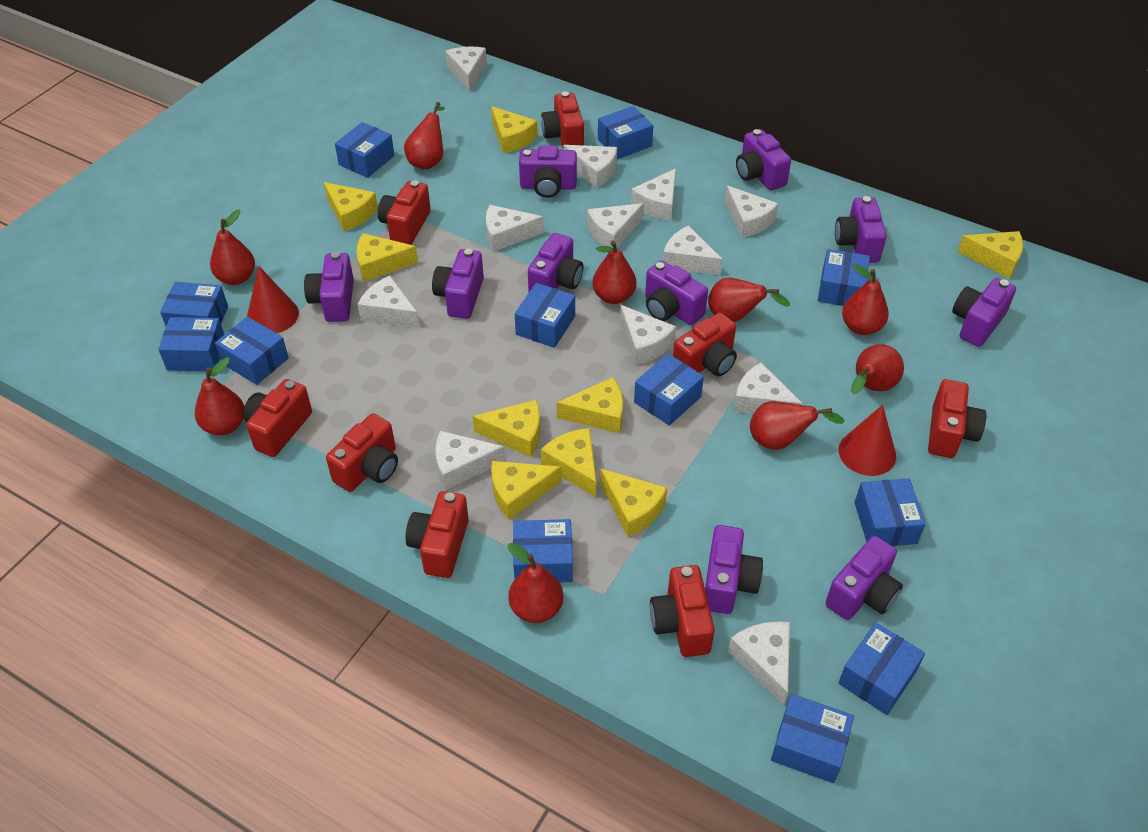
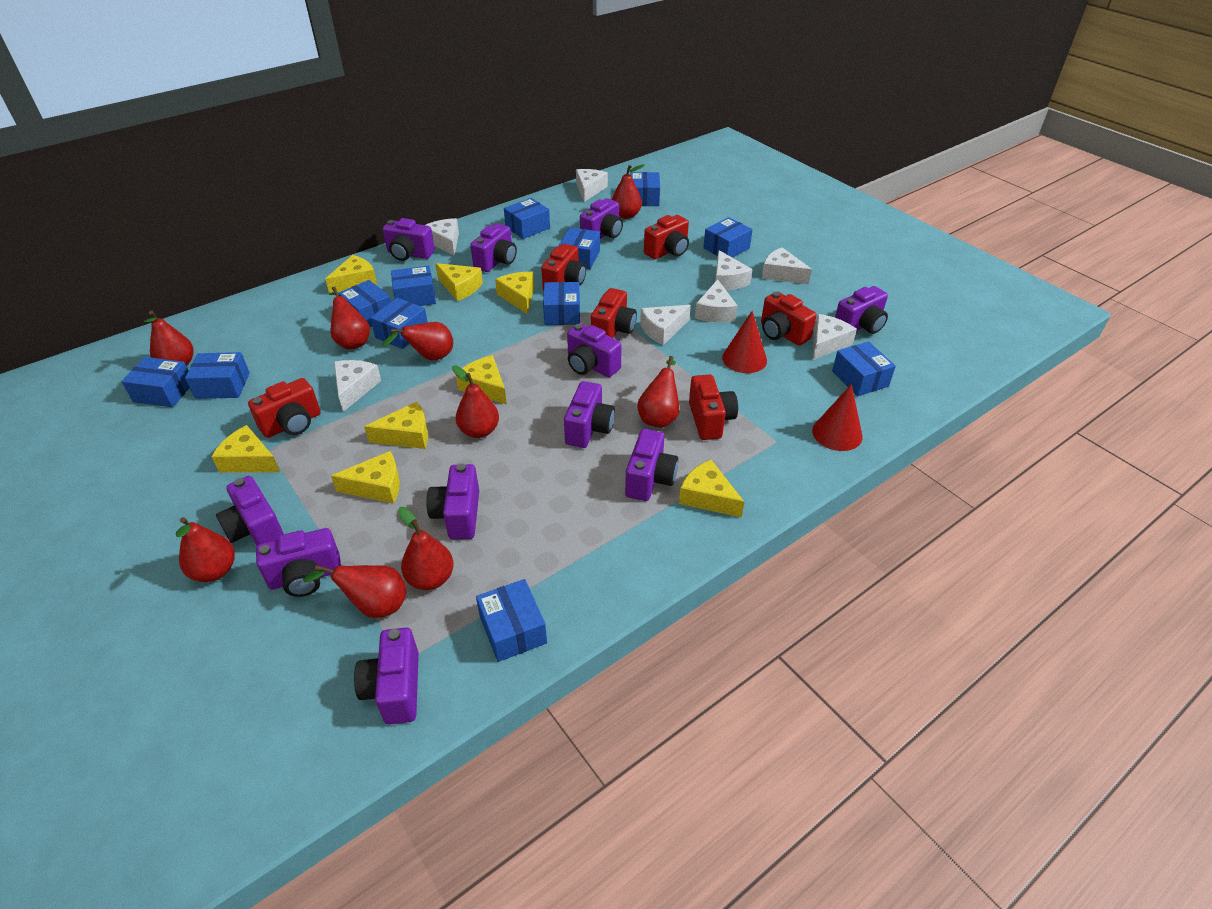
purple camera: 10 -> 11
red camera: 8 -> 6
white cheese: 12 -> 8
yellow cheese: 9 -> 8

